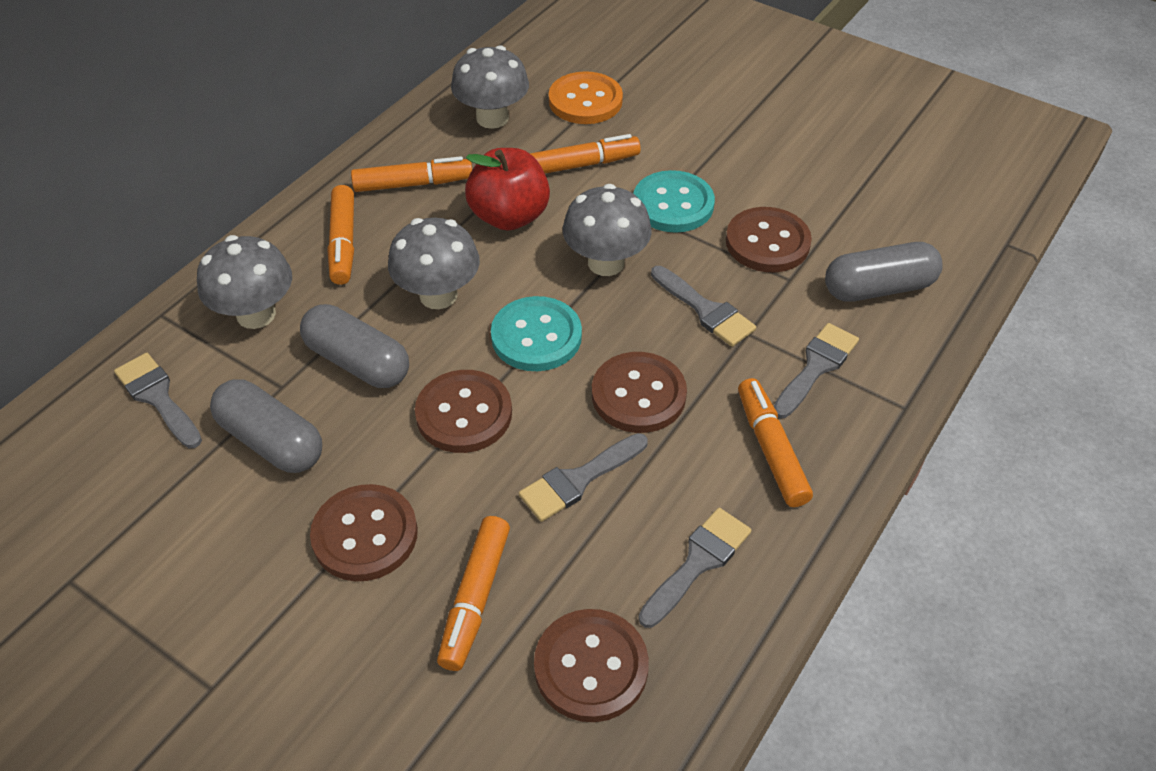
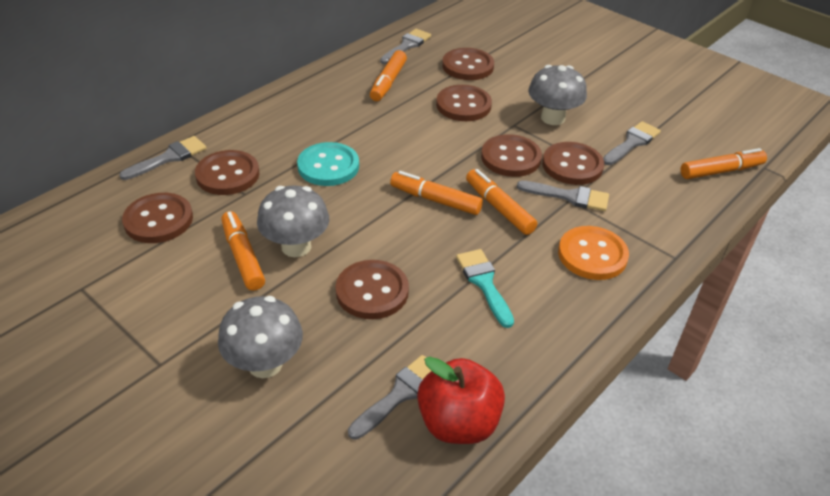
brown button: 5 -> 7
grey capsule: 3 -> 0
grey mushroom: 4 -> 3
turquoise brush: 0 -> 1
turquoise button: 2 -> 1

